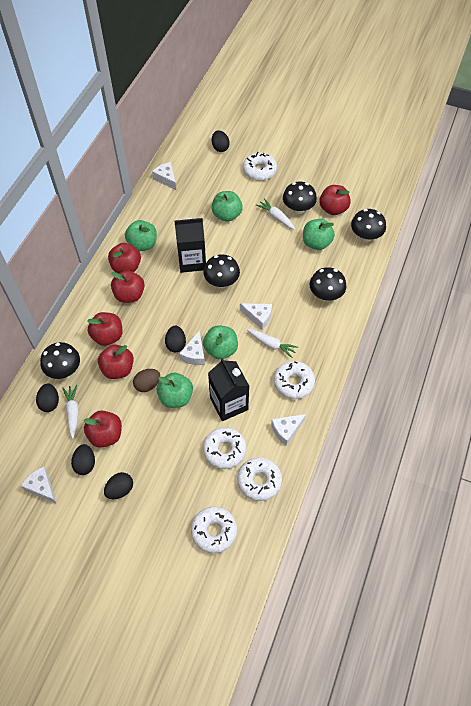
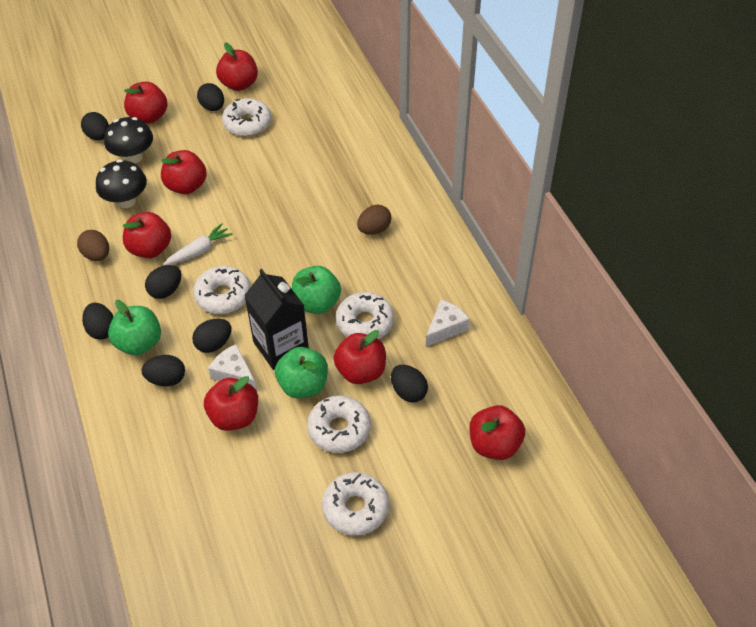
black carton: 2 -> 1
black egg: 5 -> 7
black mushroom: 5 -> 2
brown egg: 1 -> 2
green apple: 5 -> 3
red apple: 6 -> 7
white carrot: 3 -> 1
white cheese: 5 -> 2

